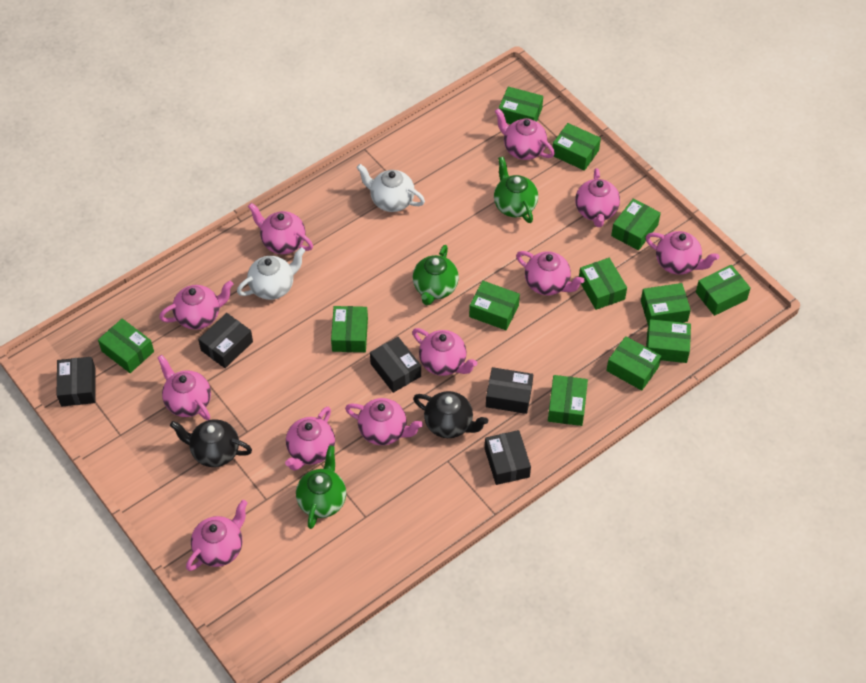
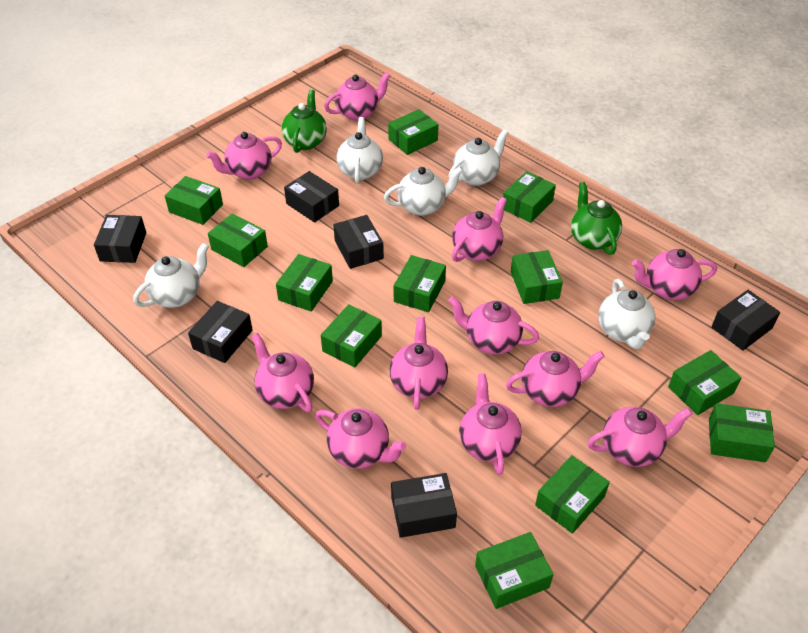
black box: 5 -> 6
black teapot: 2 -> 0
green teapot: 3 -> 2
white teapot: 2 -> 5

